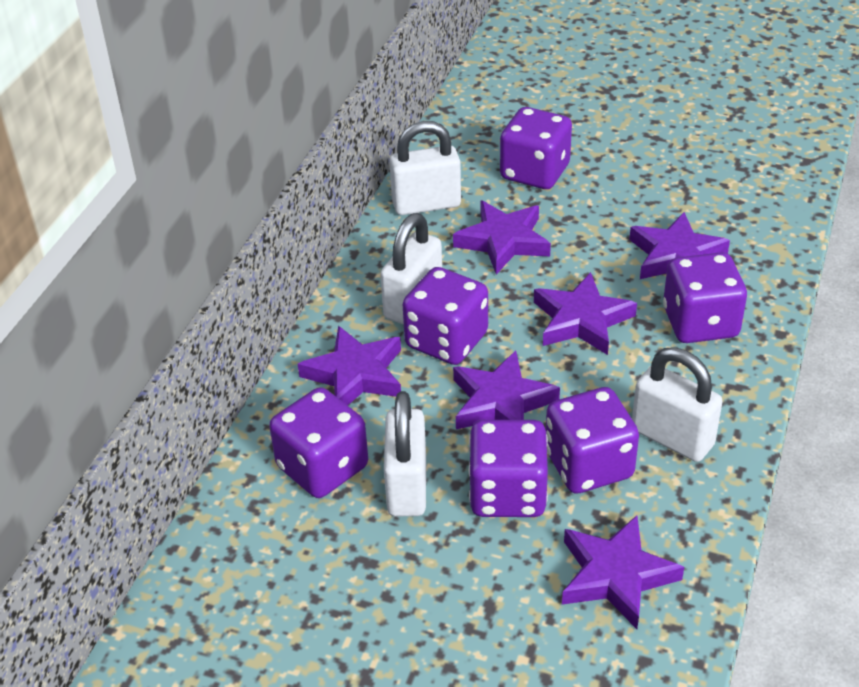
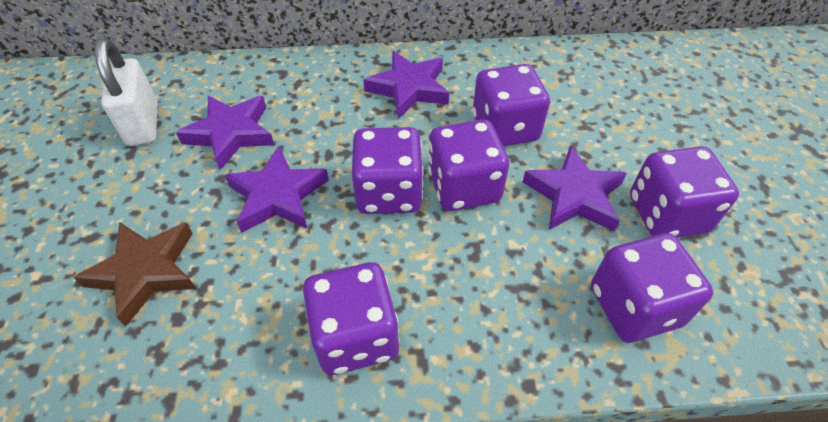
brown star: 0 -> 1
purple star: 6 -> 4
white padlock: 4 -> 1

